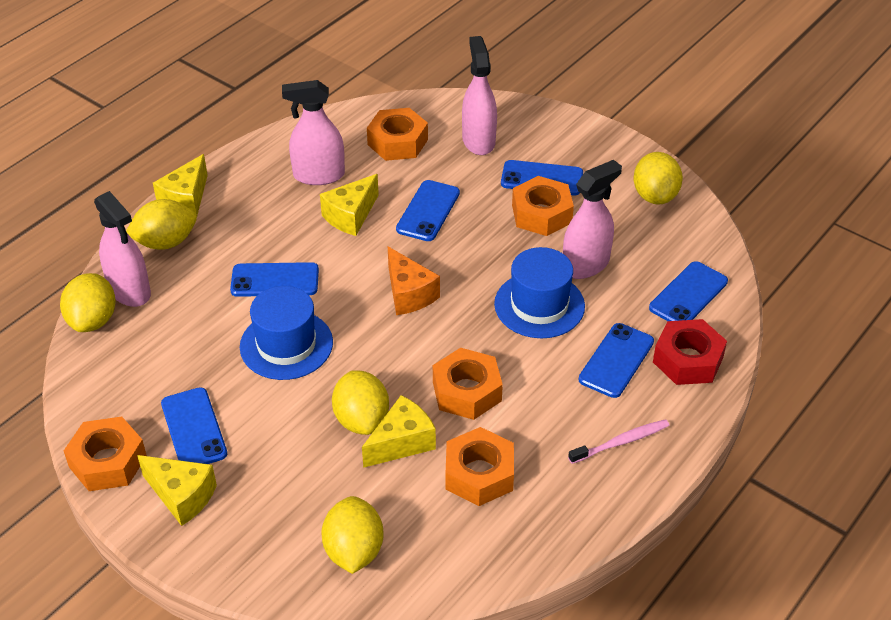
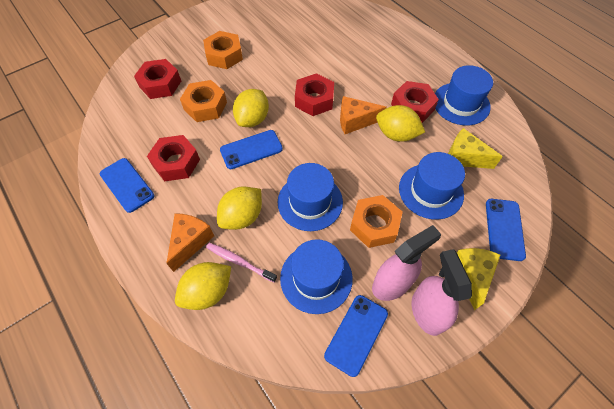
blue hat: 2 -> 4
blue phone: 6 -> 4
orange cheese: 1 -> 2
orange nut: 5 -> 3
pink spray bottle: 4 -> 2
red nut: 1 -> 4
yellow cheese: 4 -> 2
yellow lemon: 5 -> 4

